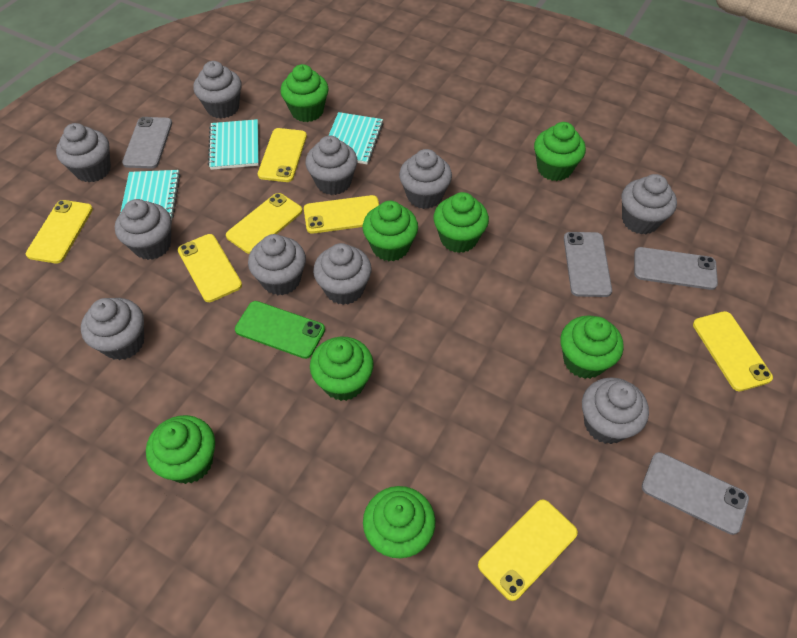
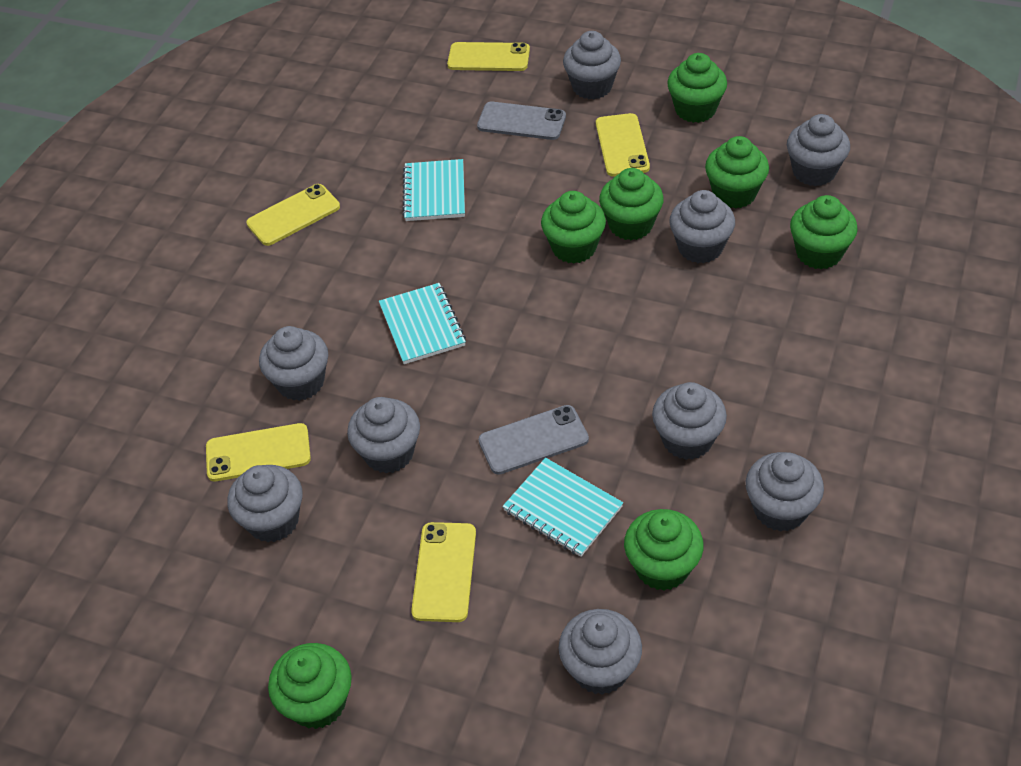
green cupcake: 8 -> 7
green phone: 1 -> 0
grey cupcake: 10 -> 9
grey phone: 4 -> 2
yellow phone: 7 -> 5

